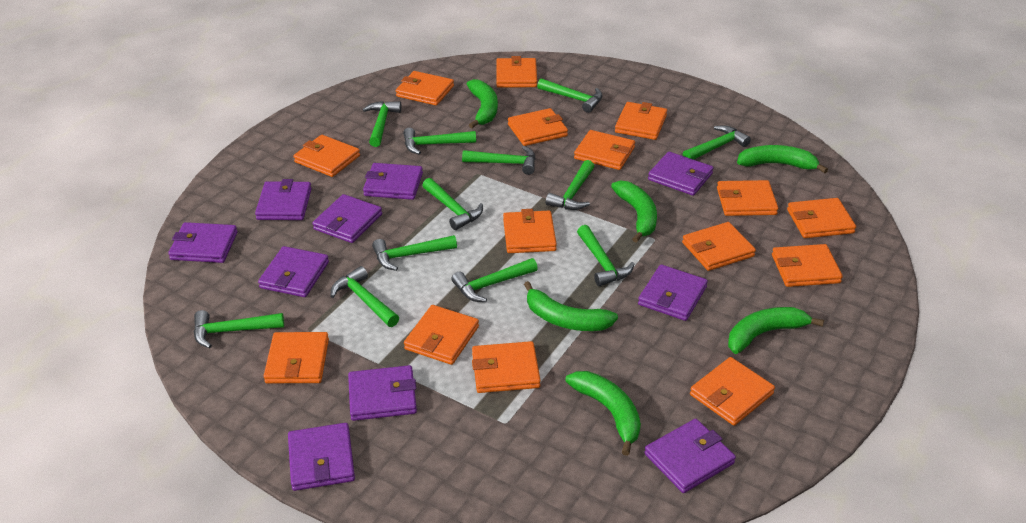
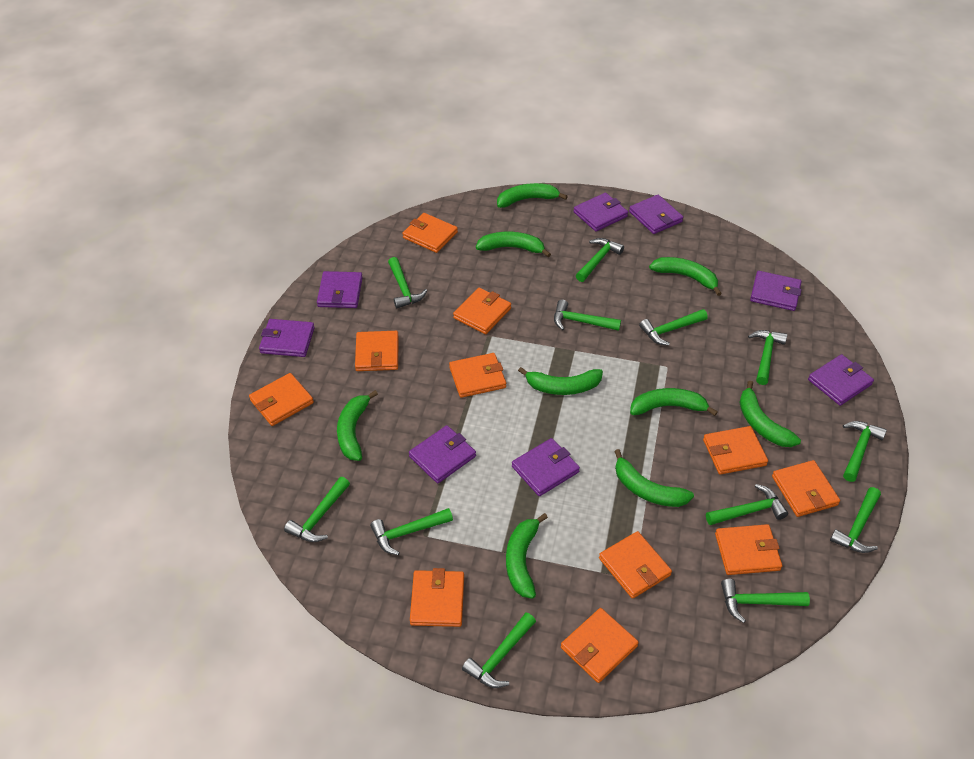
green banana: 6 -> 9
orange wallet: 15 -> 11
purple wallet: 10 -> 8

